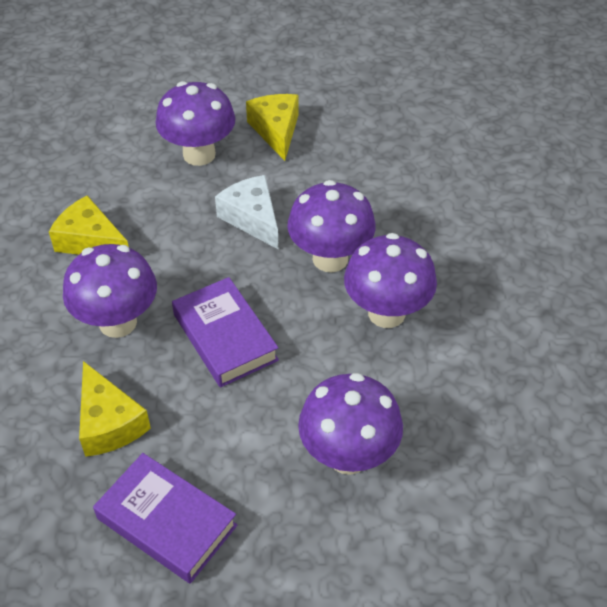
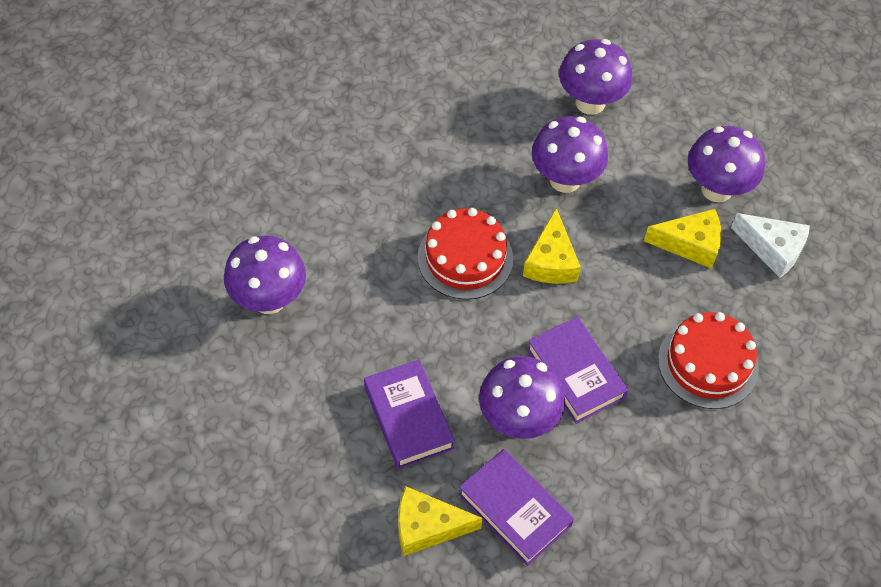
purple book: 2 -> 3
red cake: 0 -> 2

